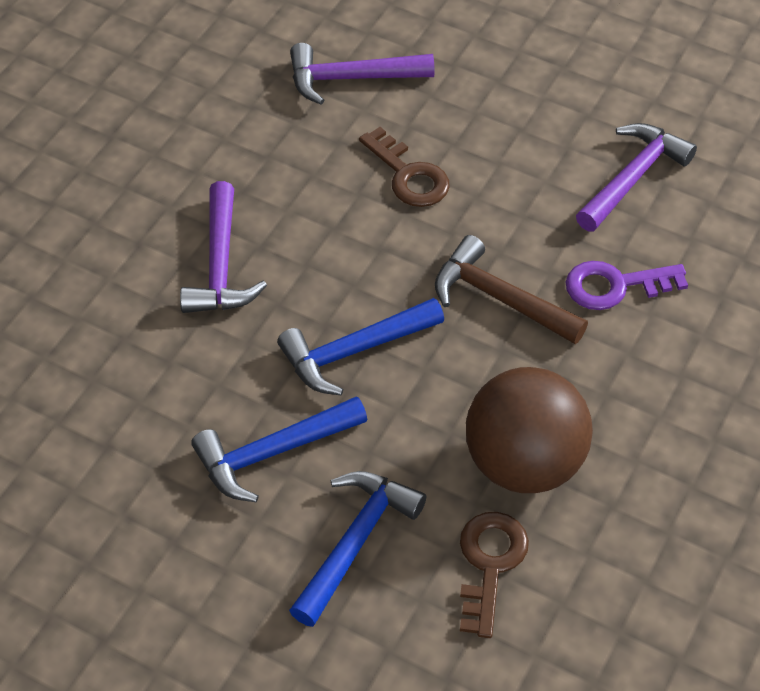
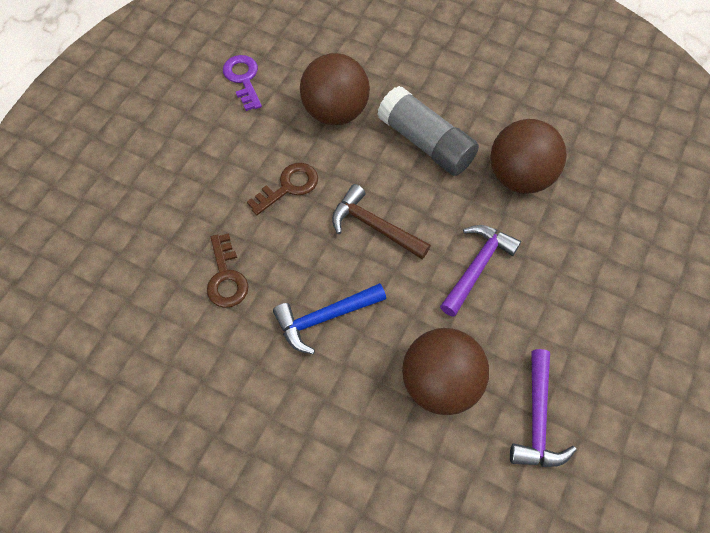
blue hammer: 3 -> 1
brown ball: 1 -> 3
grey glue stick: 0 -> 1
purple hammer: 3 -> 2

